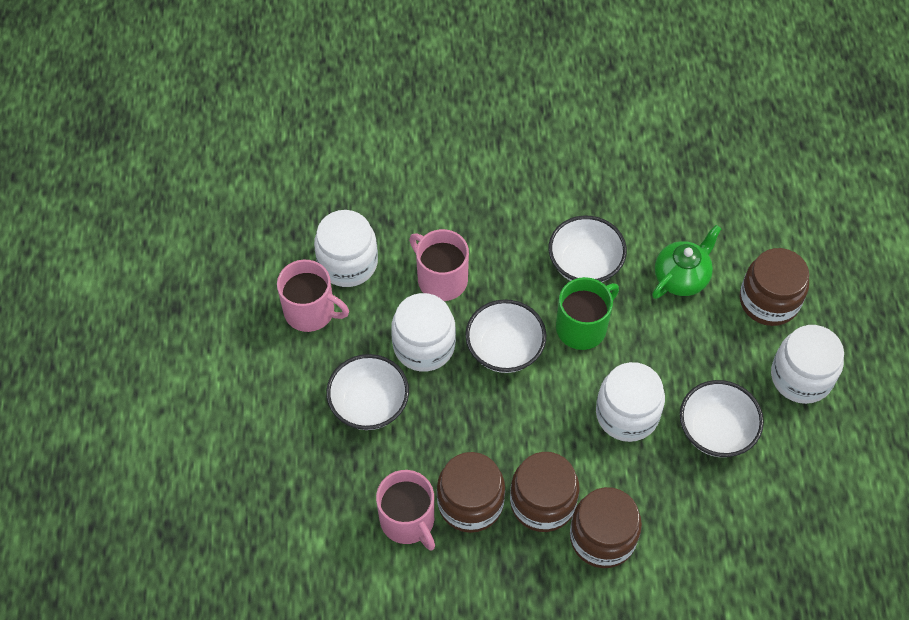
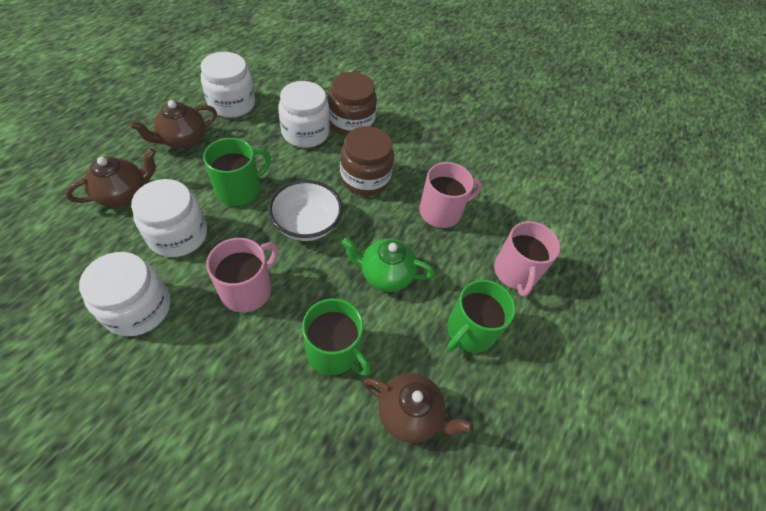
brown jar: 4 -> 2
brown teapot: 0 -> 3
green mug: 1 -> 3
white bowl: 4 -> 1

